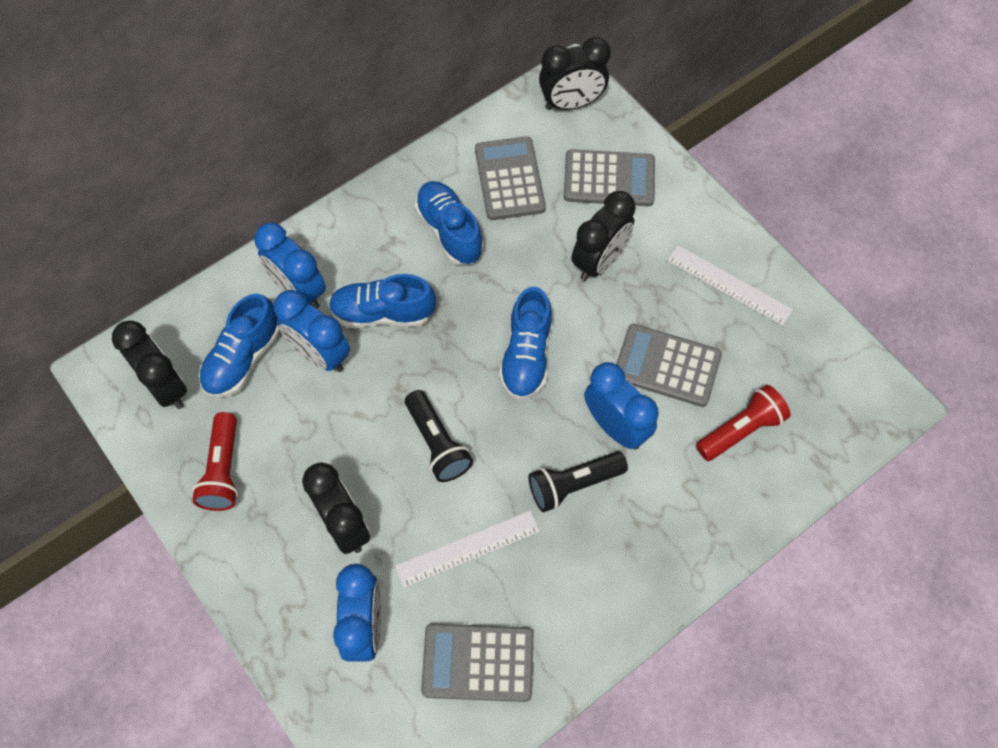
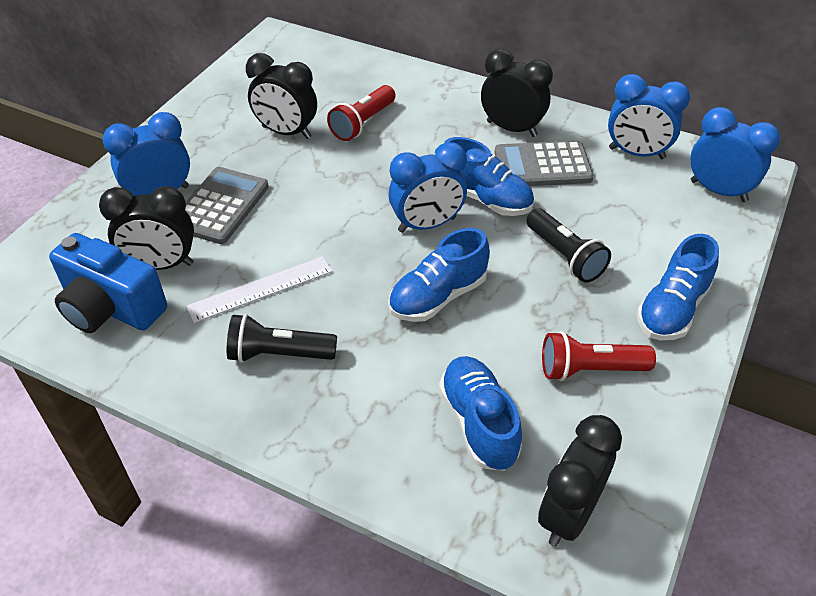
blue camera: 0 -> 1
grey calculator: 4 -> 2
white ruler: 2 -> 1

